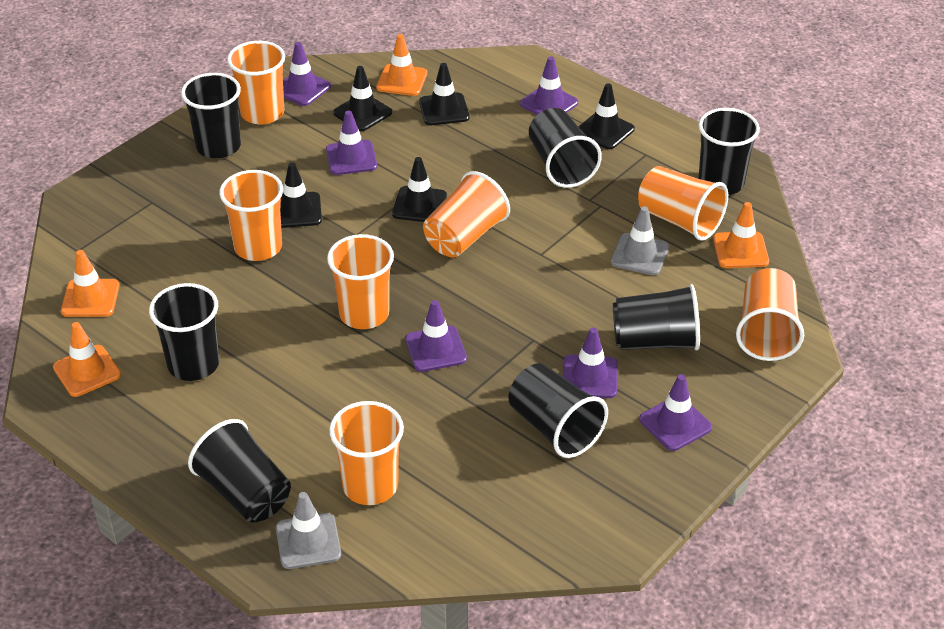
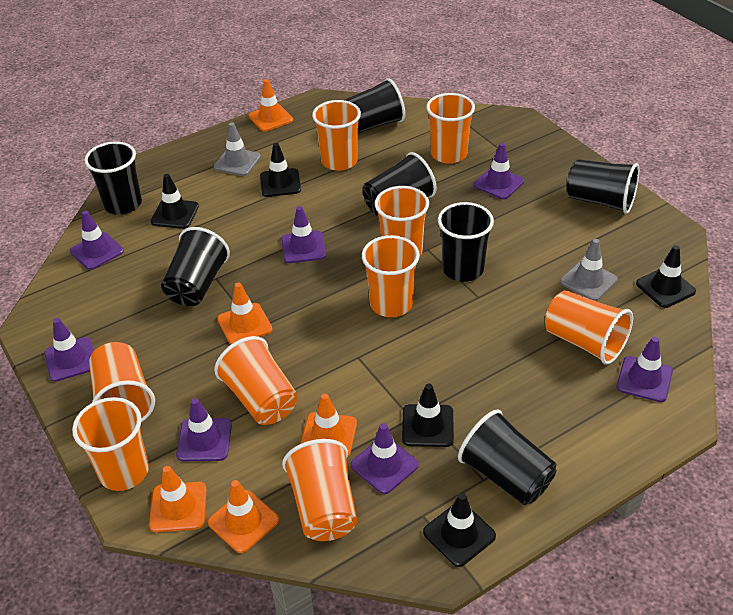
orange cup: 7 -> 9
orange traffic cone: 4 -> 5
purple traffic cone: 6 -> 7

